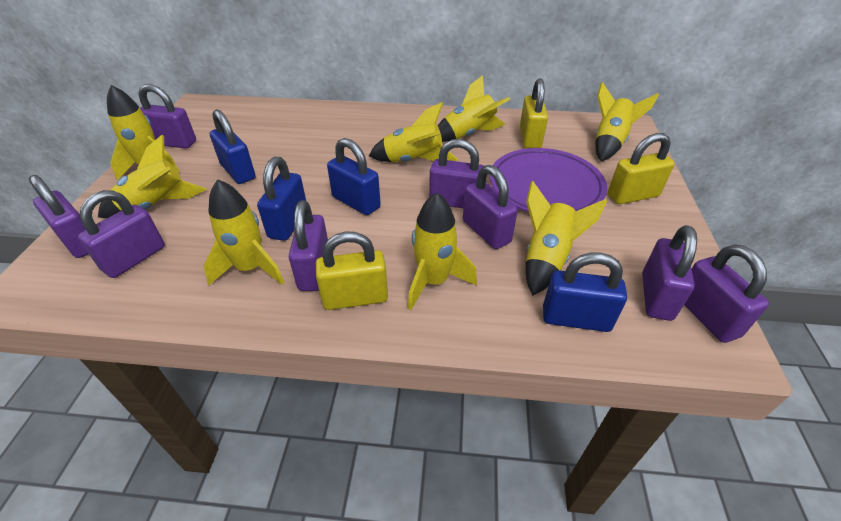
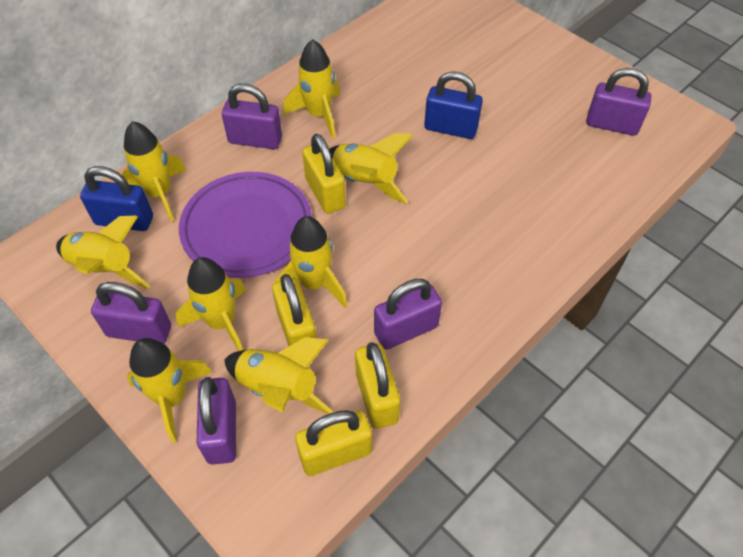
blue padlock: 4 -> 2
purple padlock: 8 -> 5
yellow padlock: 3 -> 4

